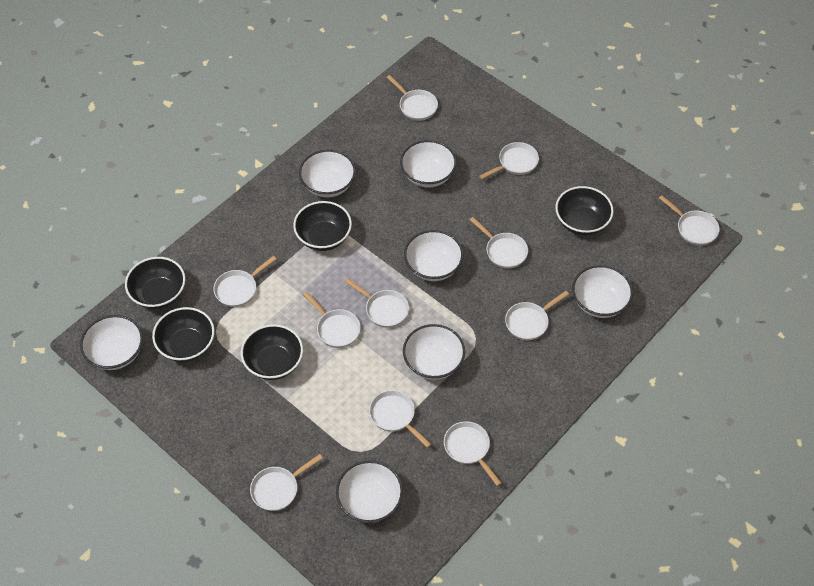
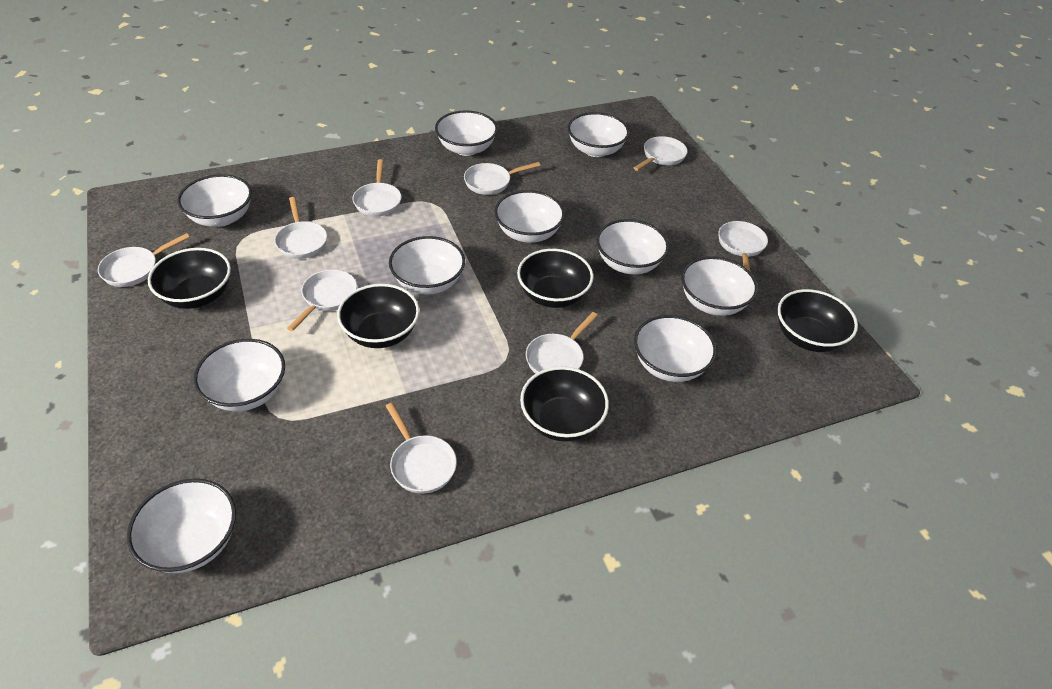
white bowl: 7 -> 10
white pan: 11 -> 9

